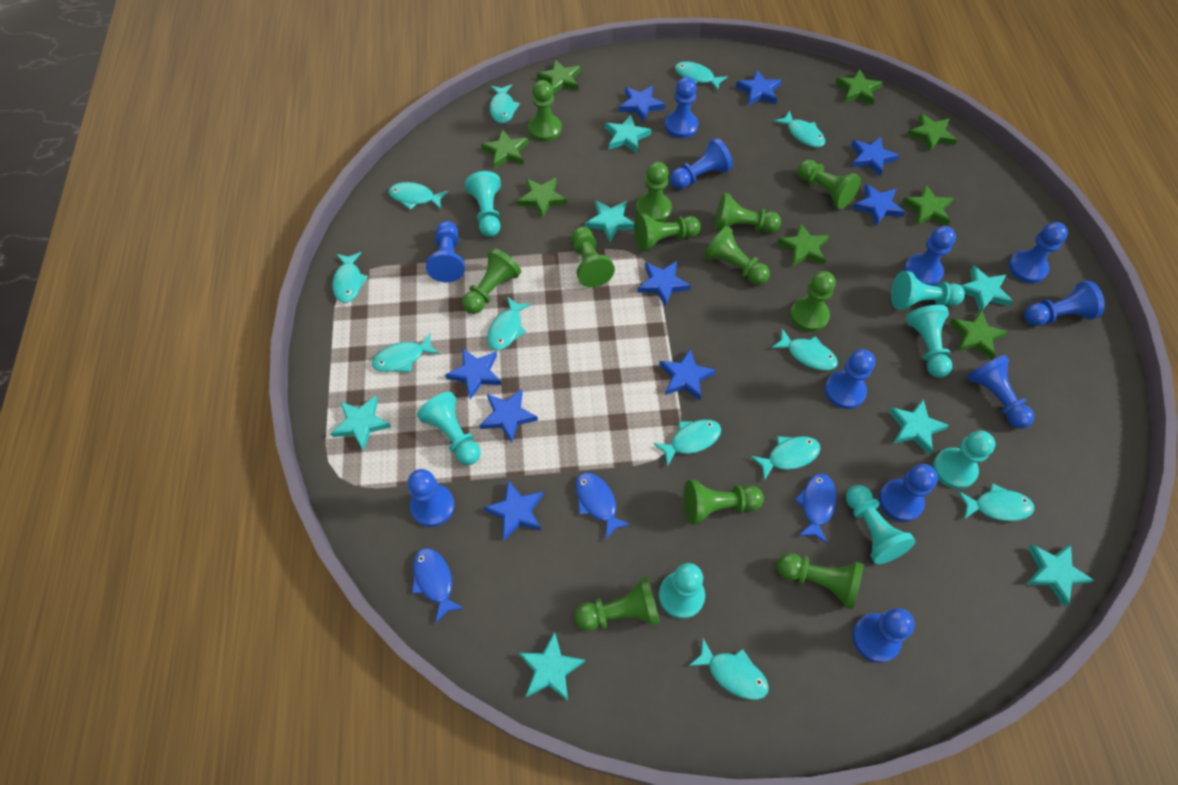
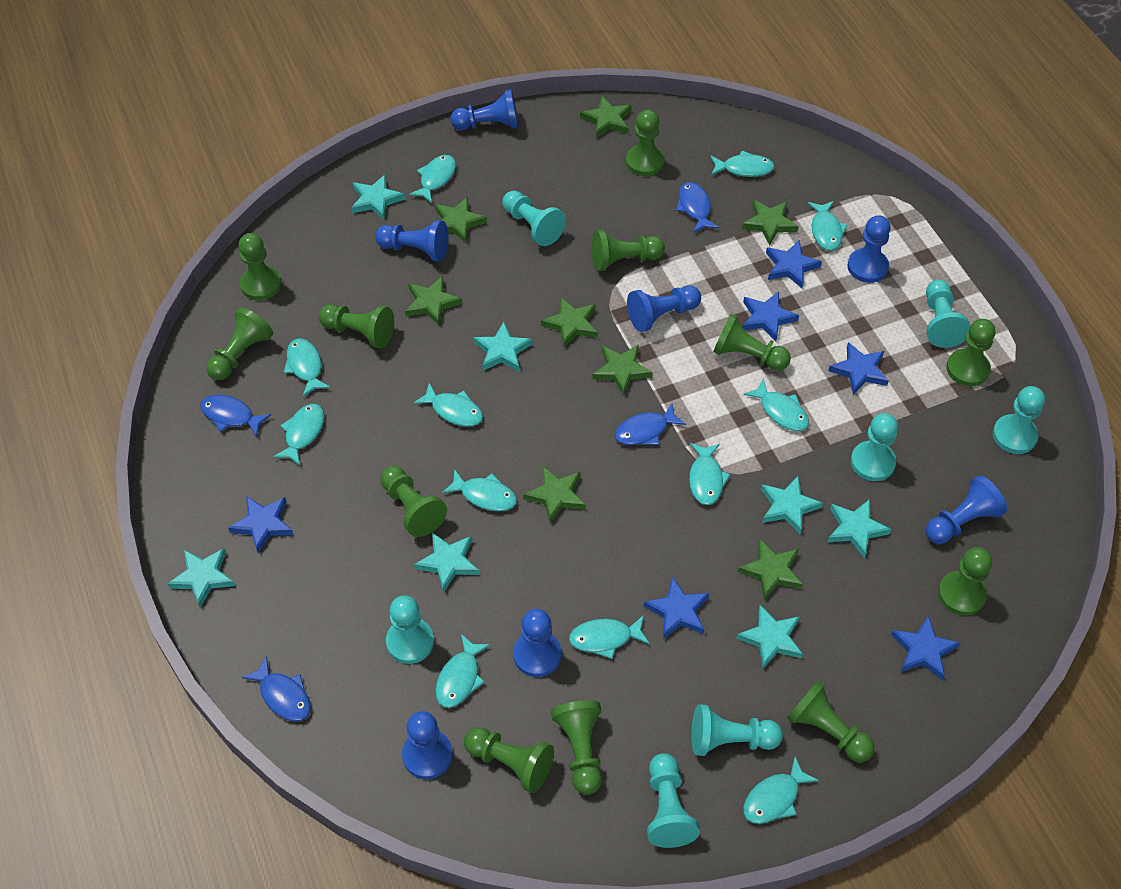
blue fish: 3 -> 4
blue pawn: 11 -> 7
blue star: 9 -> 6

